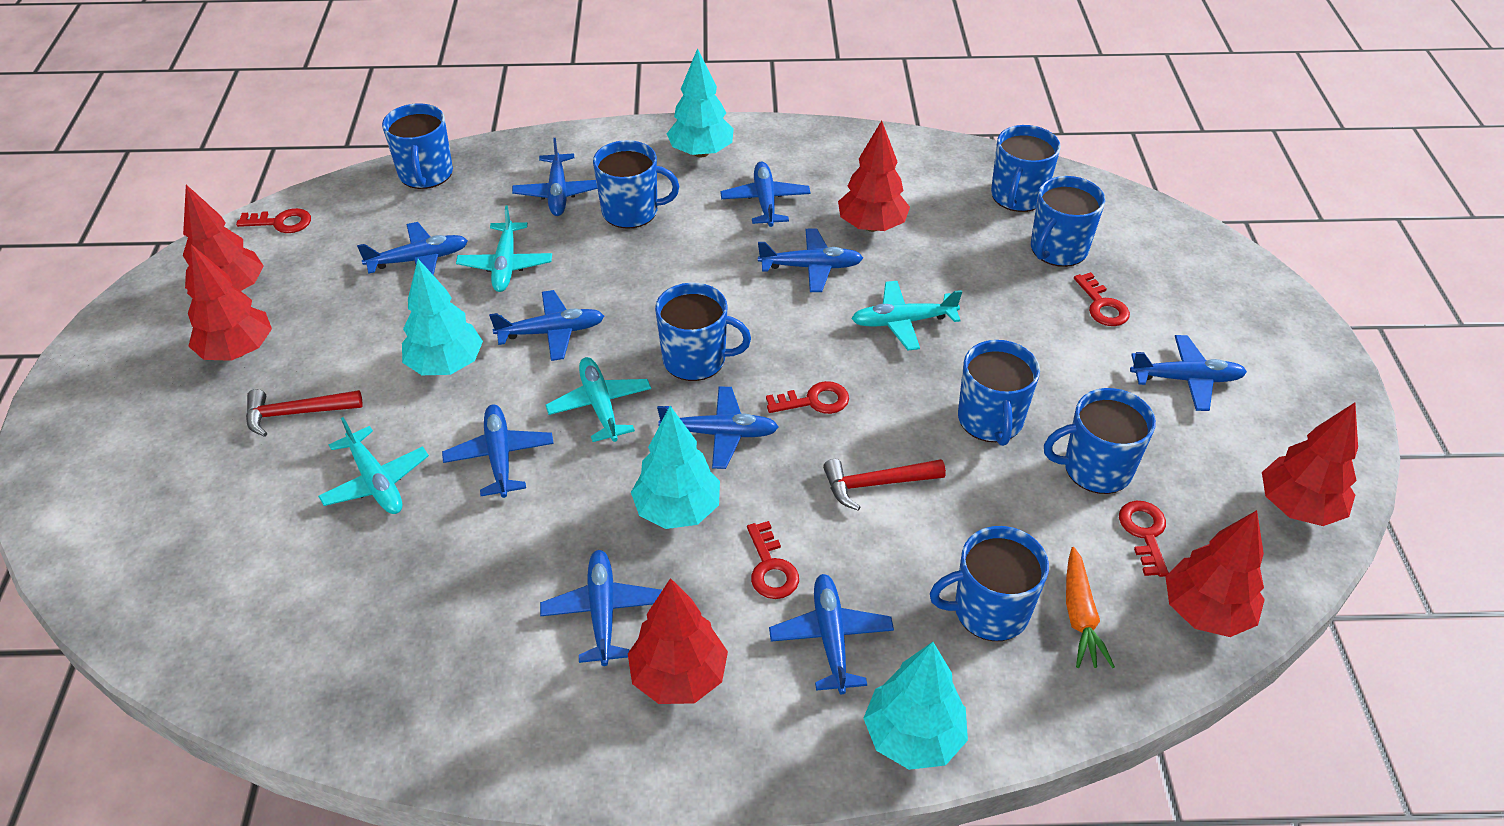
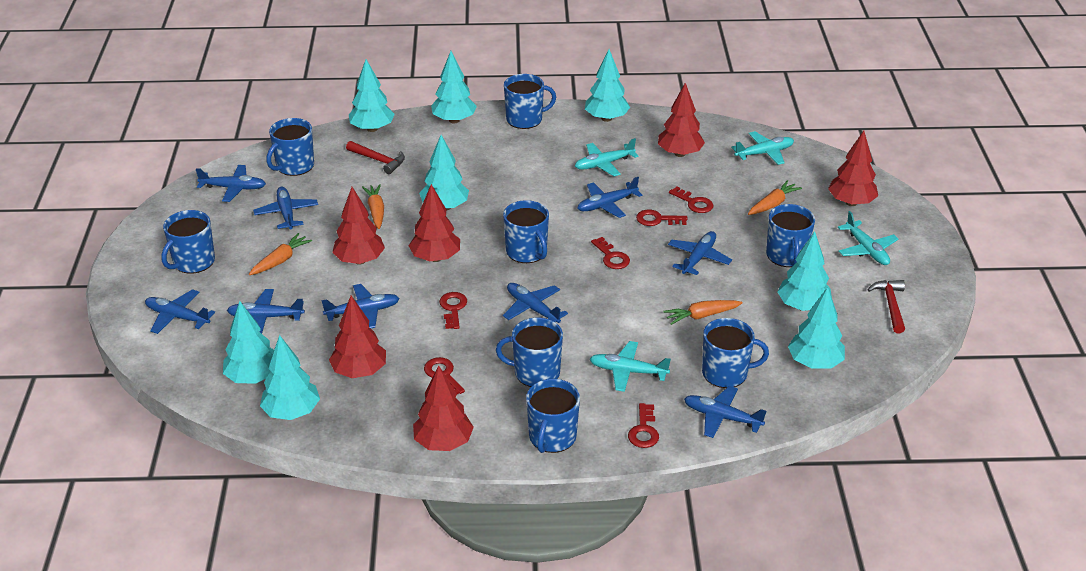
blue plane: 10 -> 9
orange carrot: 1 -> 4
red key: 5 -> 6
turquoise tree: 4 -> 8

